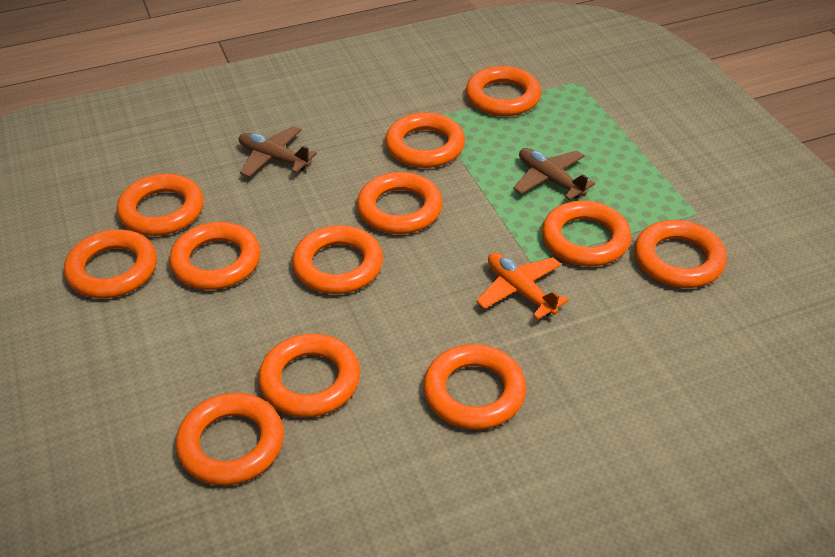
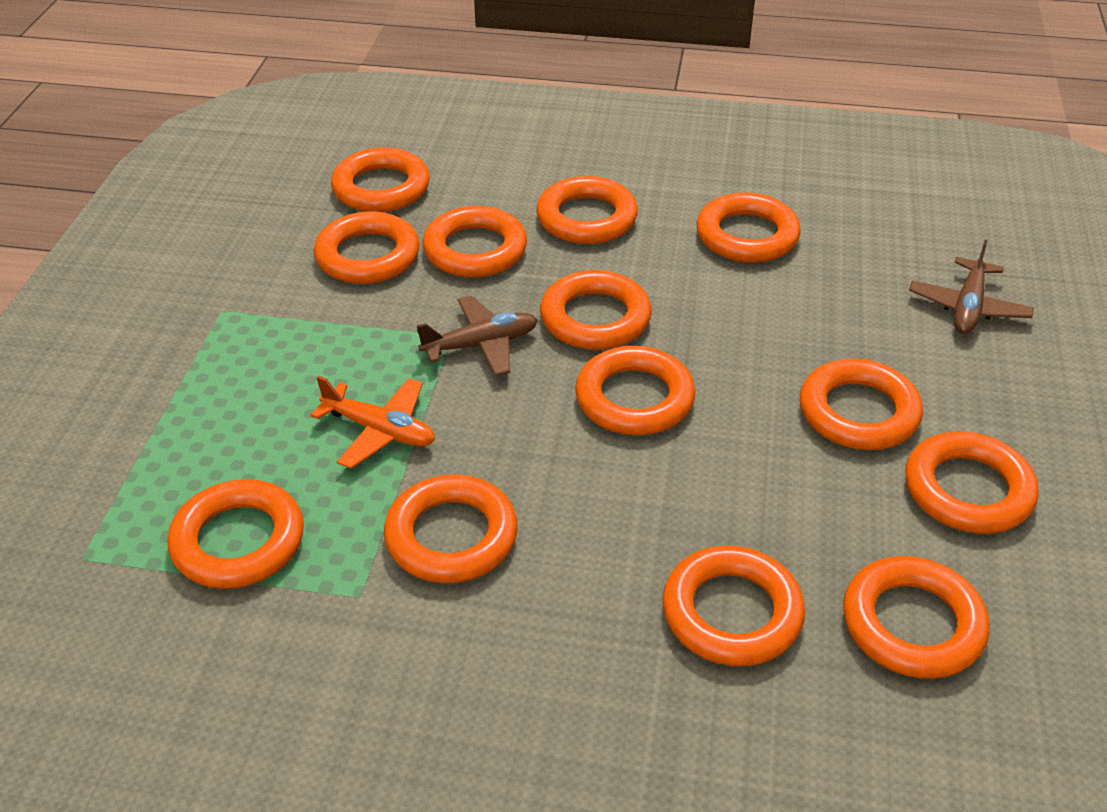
orange ring: 12 -> 13

